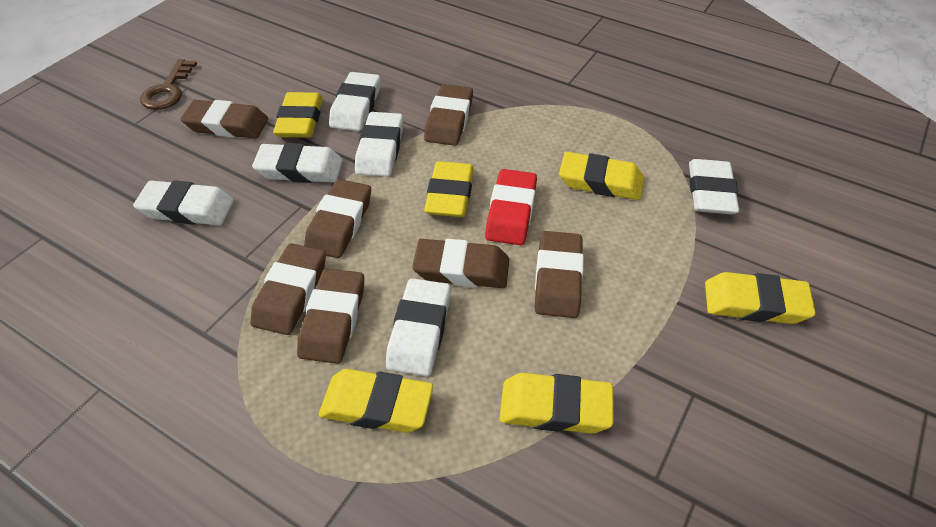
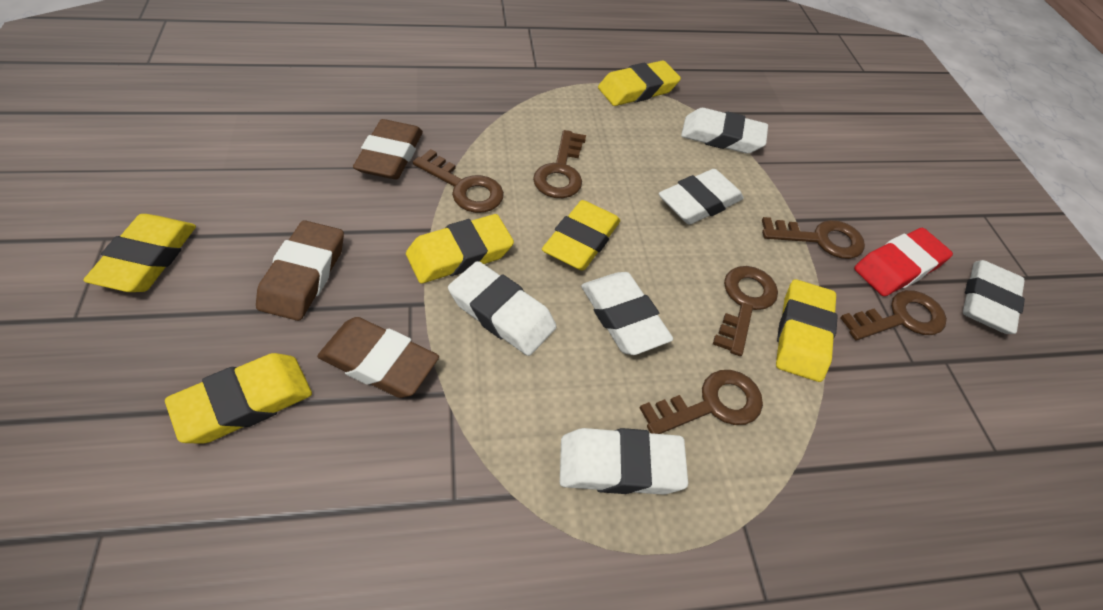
brown eraser: 7 -> 3
brown key: 1 -> 6

